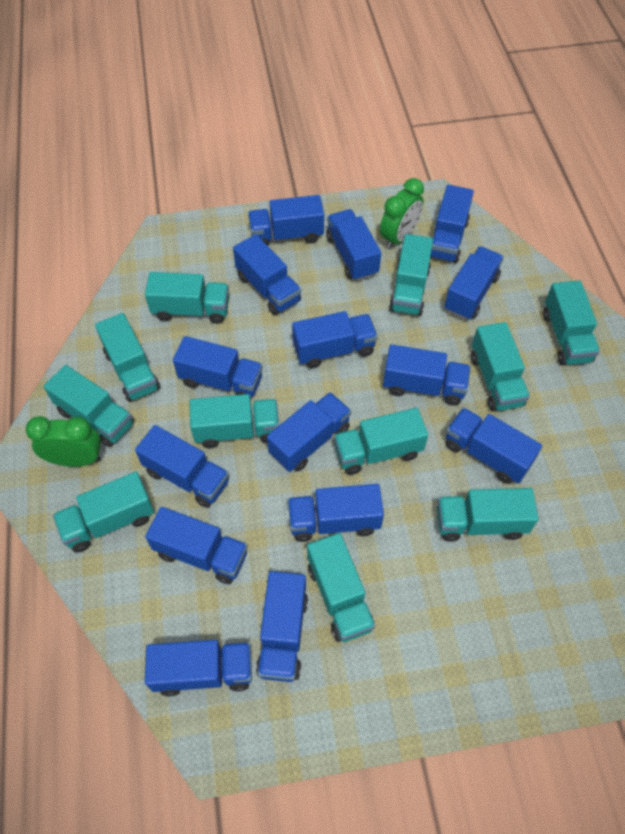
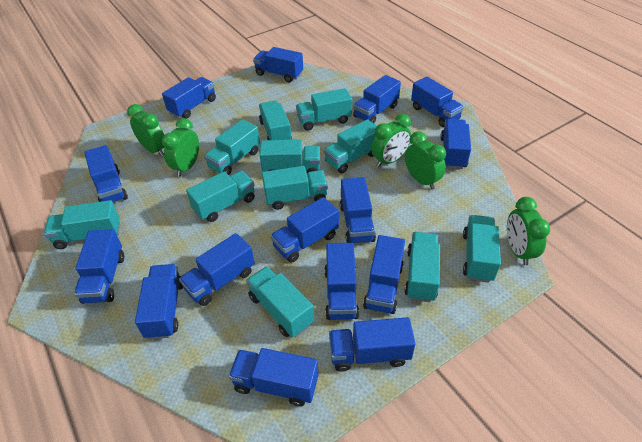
green clock: 2 -> 5

